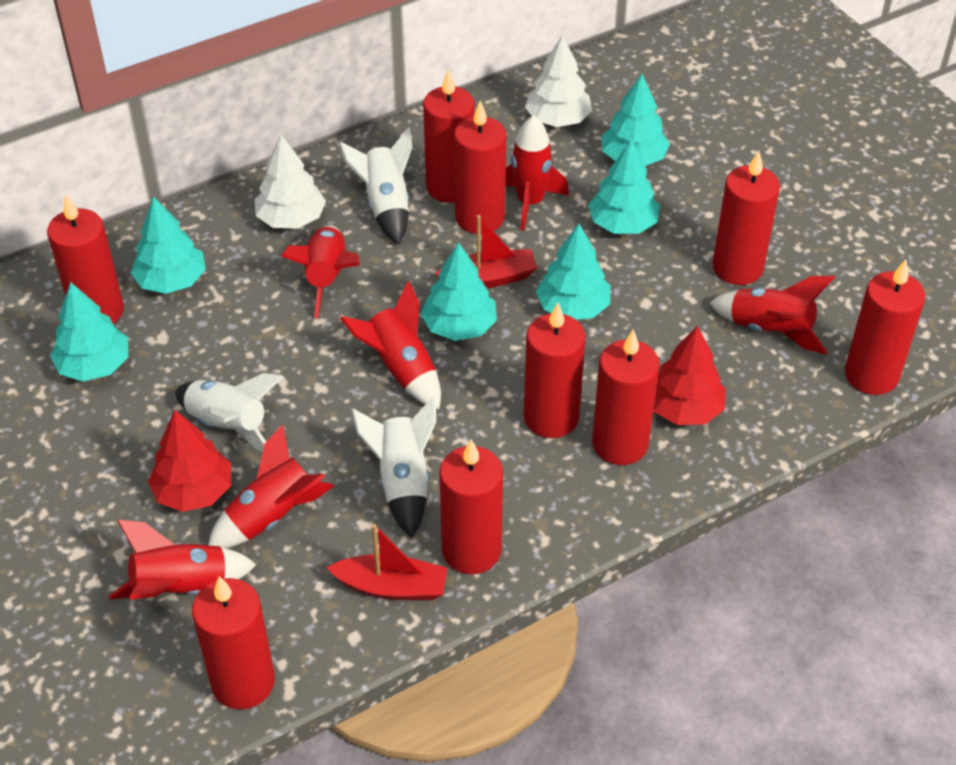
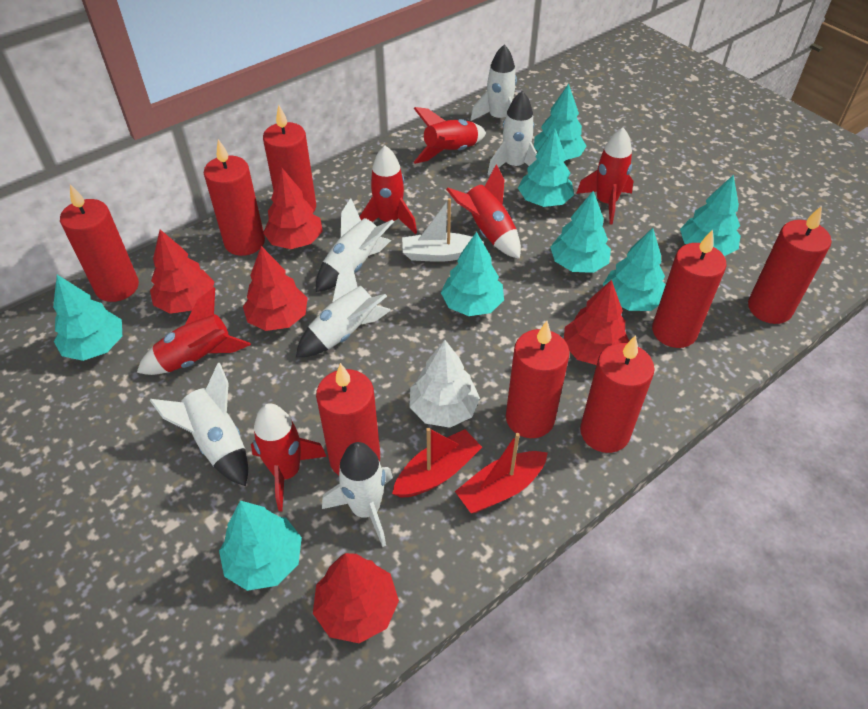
red candle: 9 -> 8
red tree: 2 -> 5
turquoise tree: 6 -> 8
white boat: 0 -> 1
white rocket: 3 -> 6
white tree: 2 -> 1

